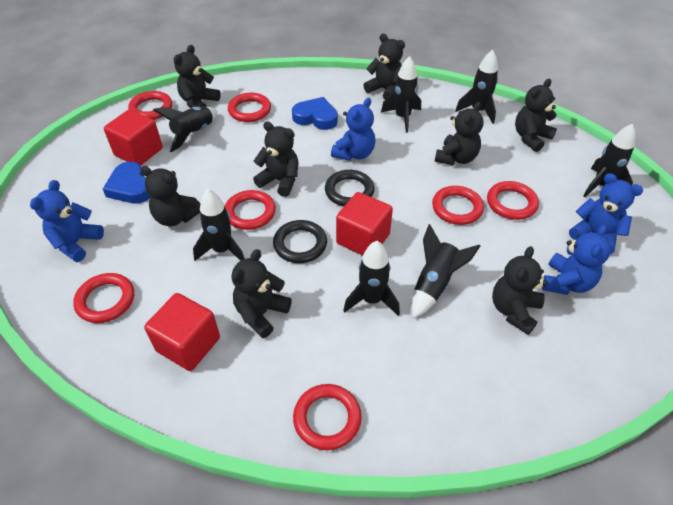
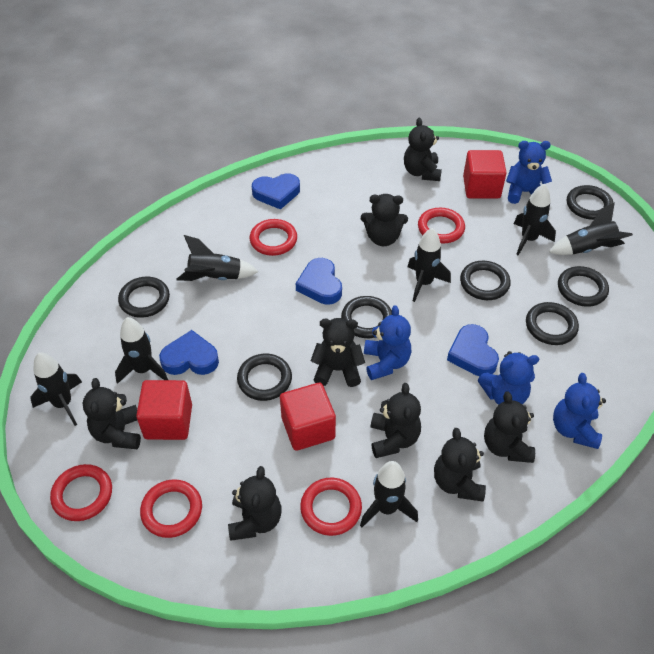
black ring: 2 -> 7
blue heart: 2 -> 4
red ring: 7 -> 5

